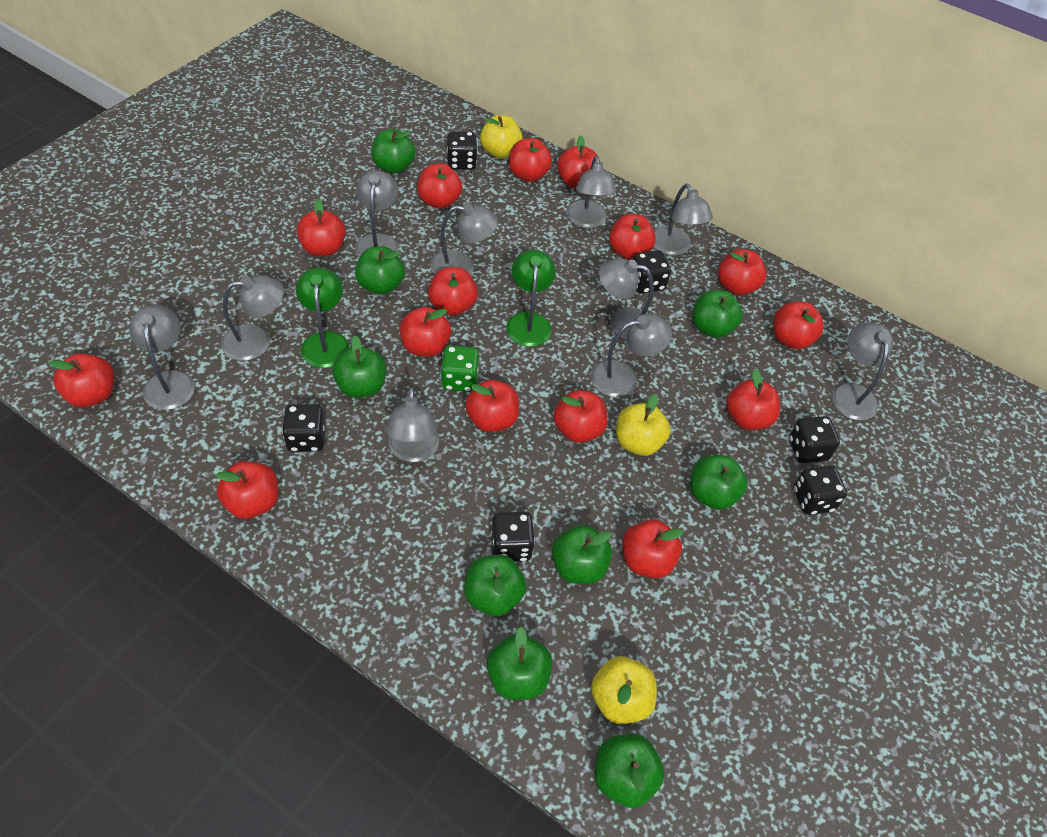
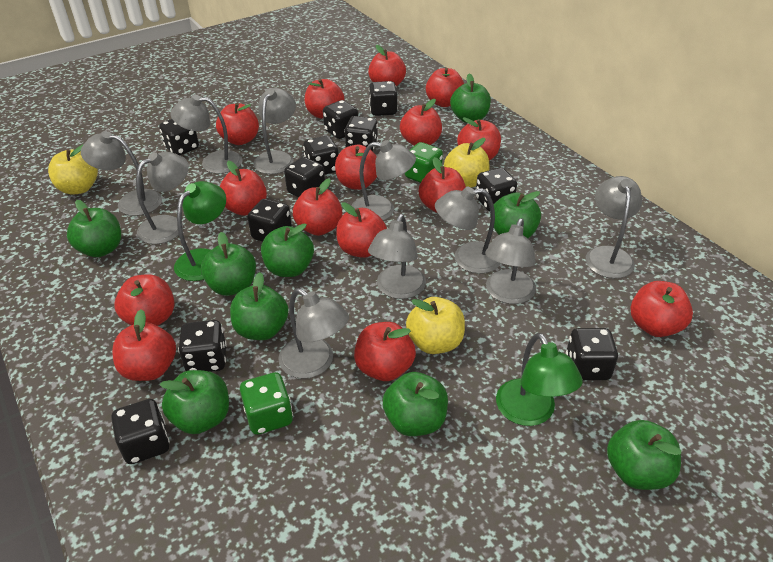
black dice: 6 -> 11
green dice: 1 -> 2

